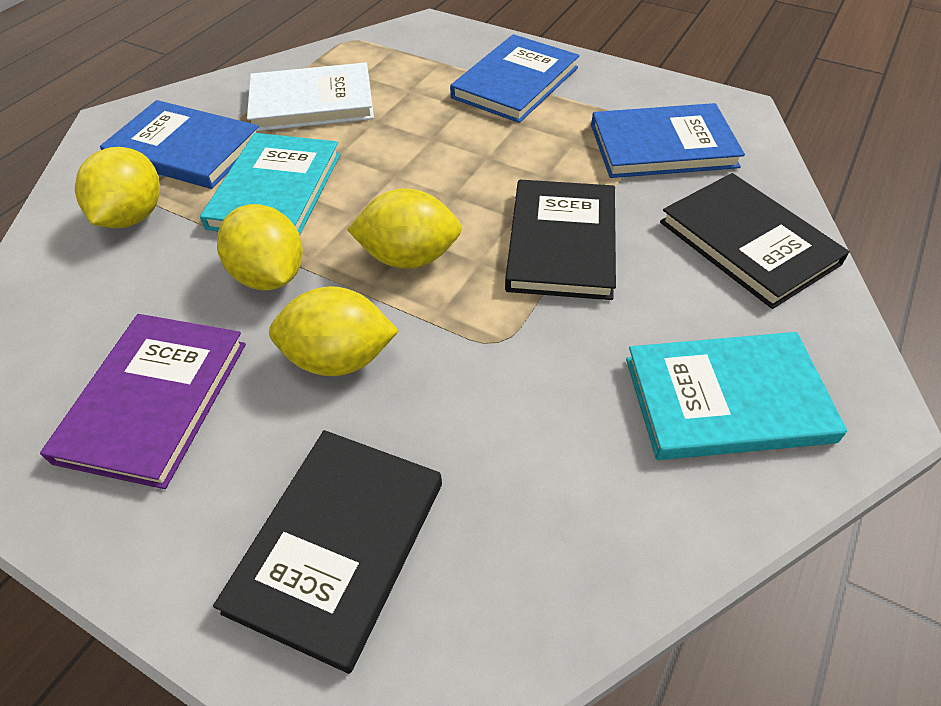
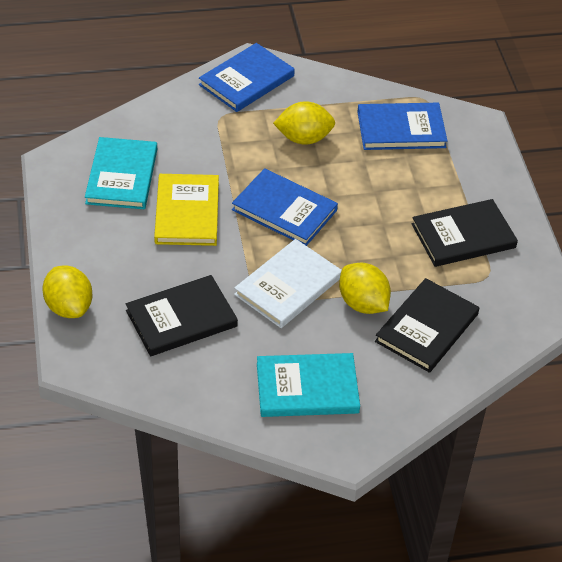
purple book: 1 -> 0
yellow book: 0 -> 1
yellow lemon: 4 -> 3

